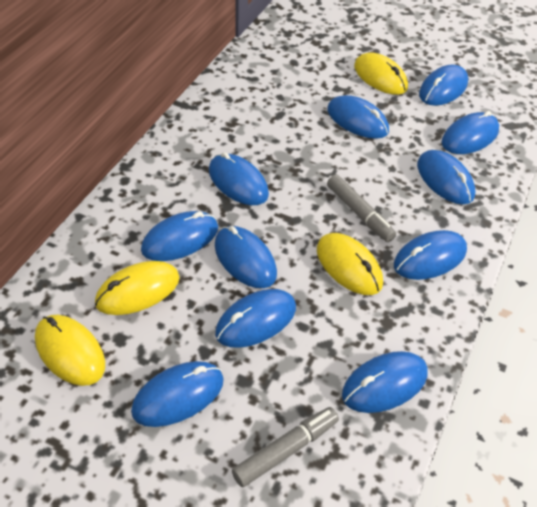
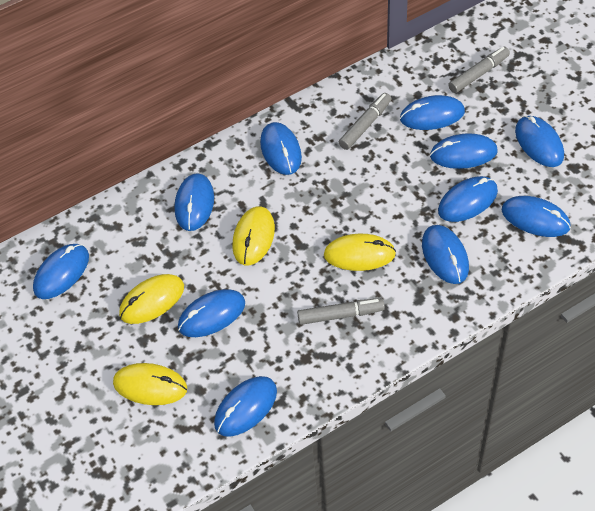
grey marker: 2 -> 3

